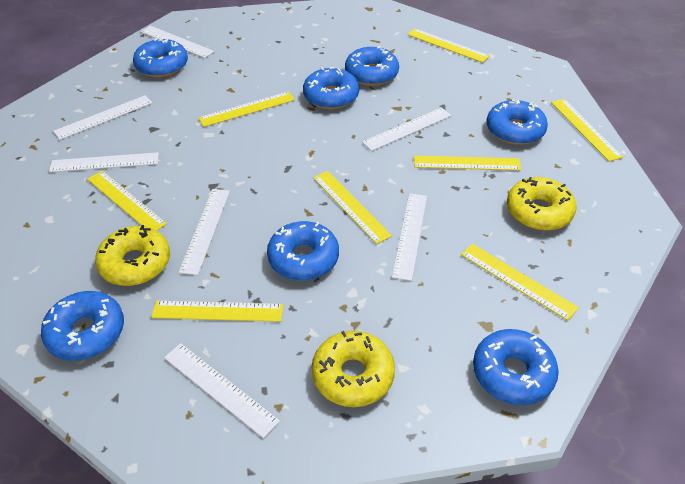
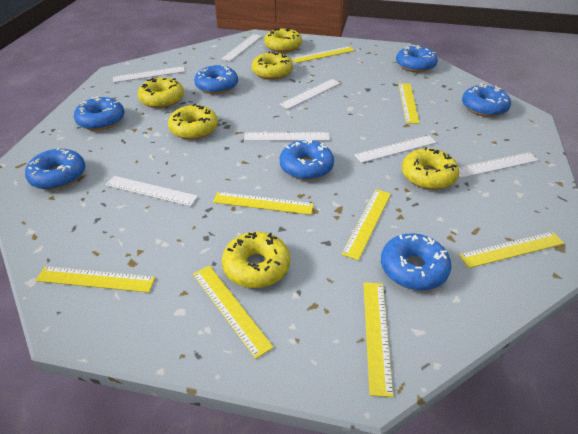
yellow donut: 3 -> 6

